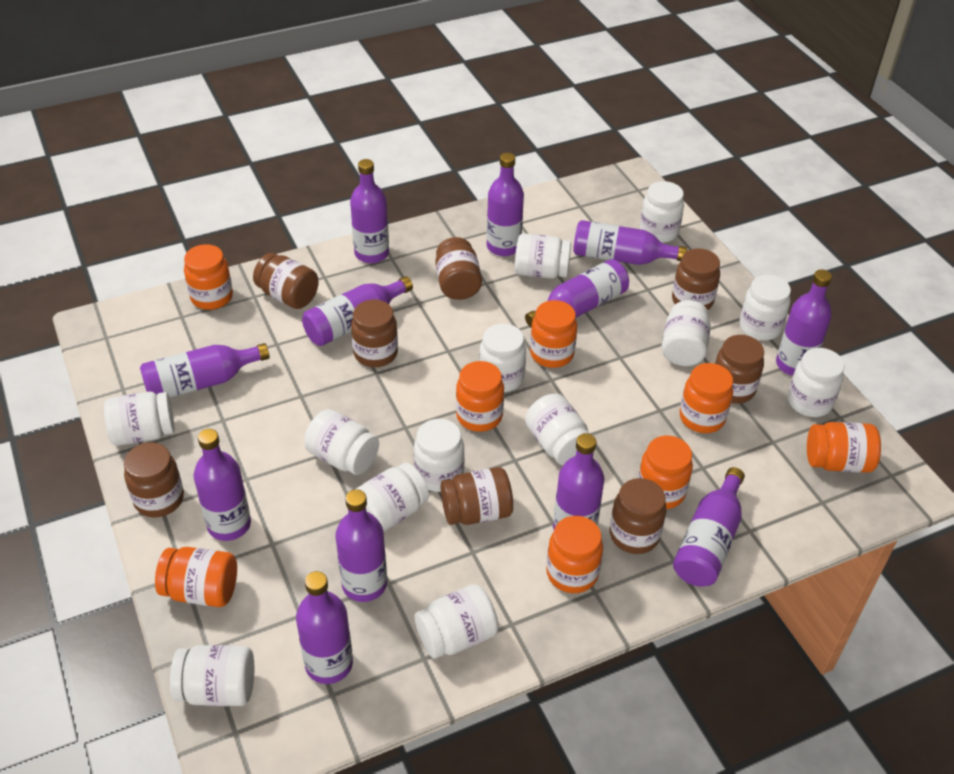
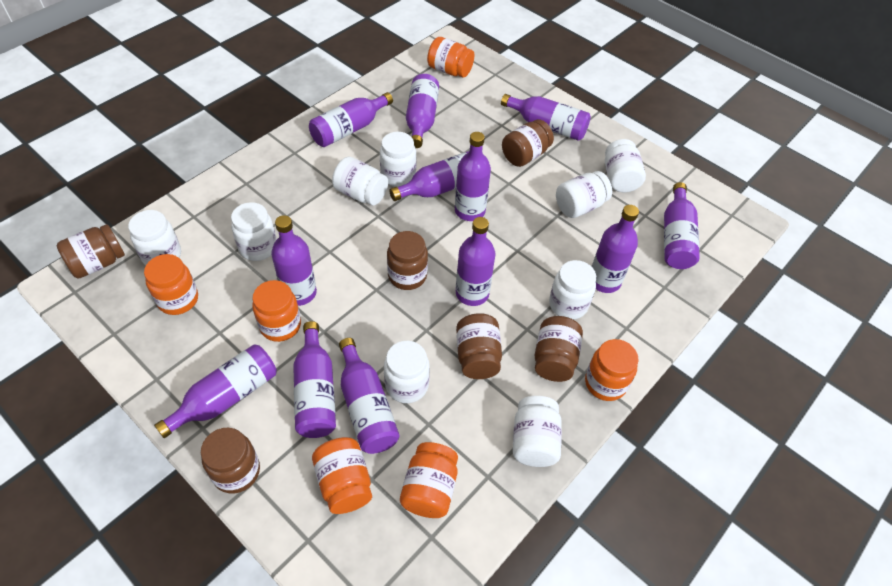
brown jar: 8 -> 6
orange jar: 8 -> 6
white jar: 13 -> 9

